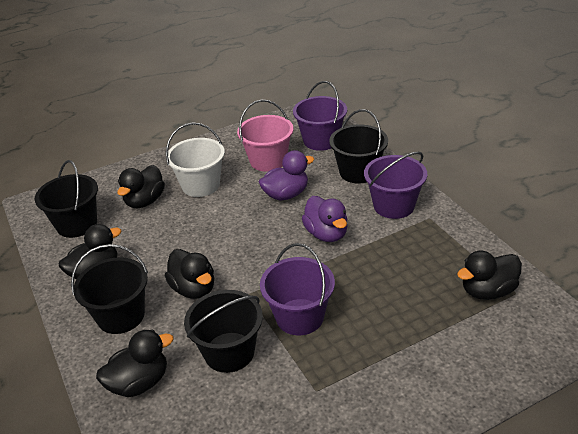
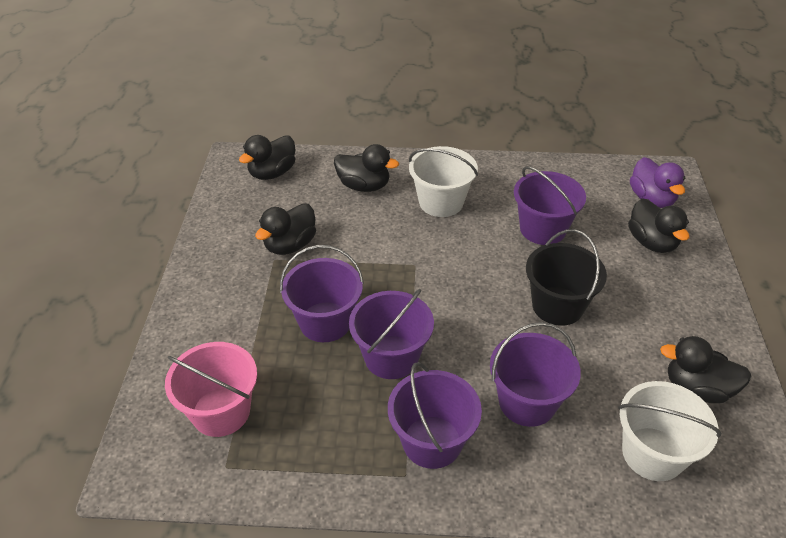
black bucket: 4 -> 1
purple bucket: 3 -> 5
purple duck: 2 -> 1
white bucket: 1 -> 2

